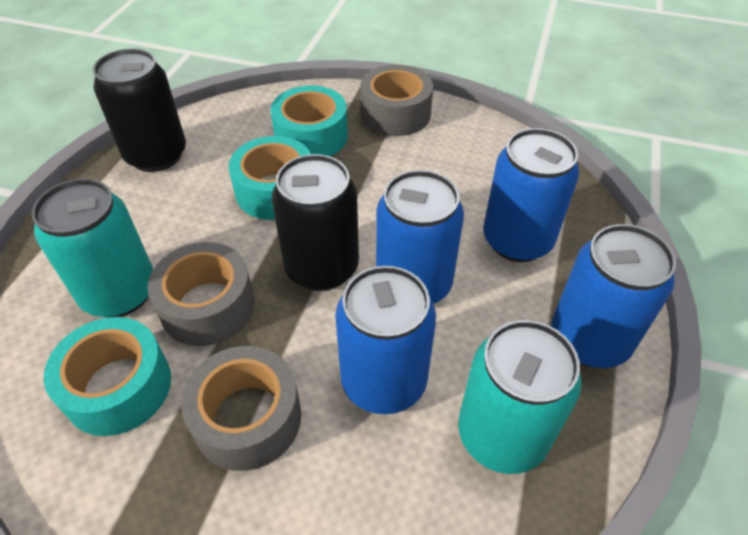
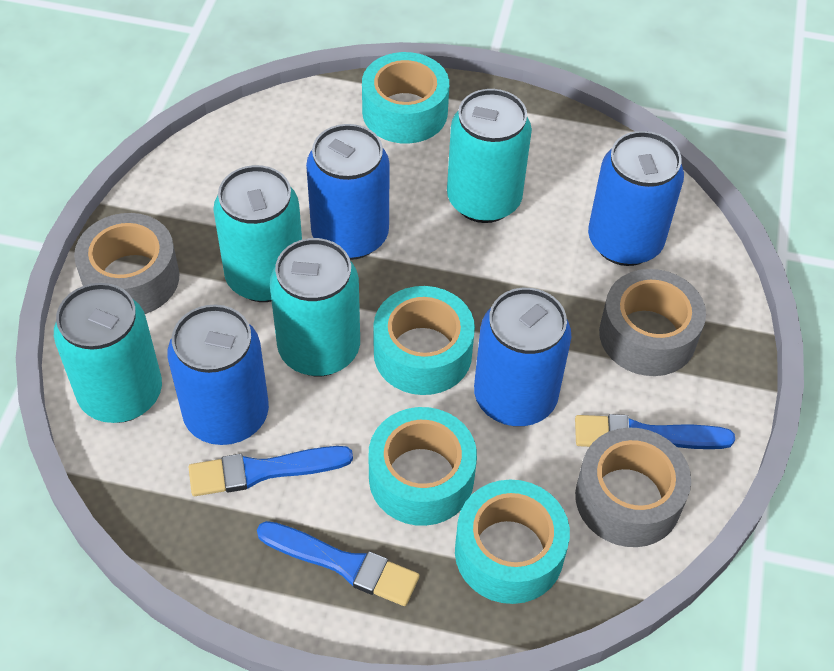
black can: 2 -> 0
blue brush: 0 -> 3
turquoise can: 2 -> 4
turquoise tape: 3 -> 4

